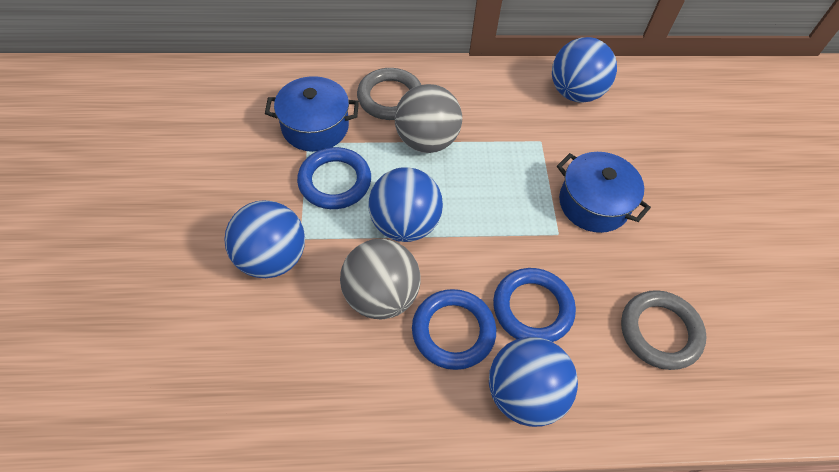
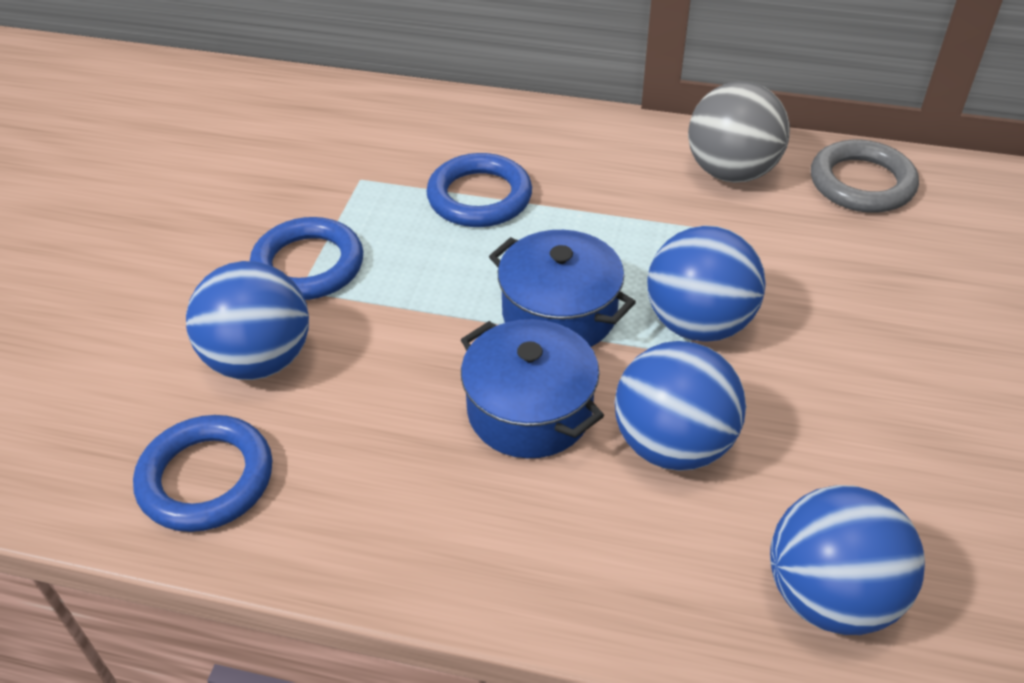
grey ball: 2 -> 1
grey ring: 2 -> 1

